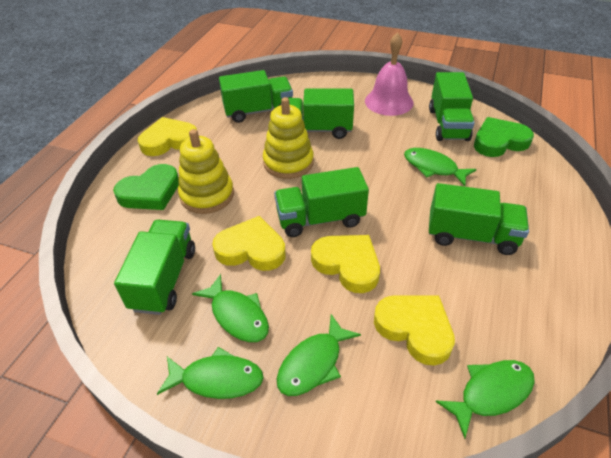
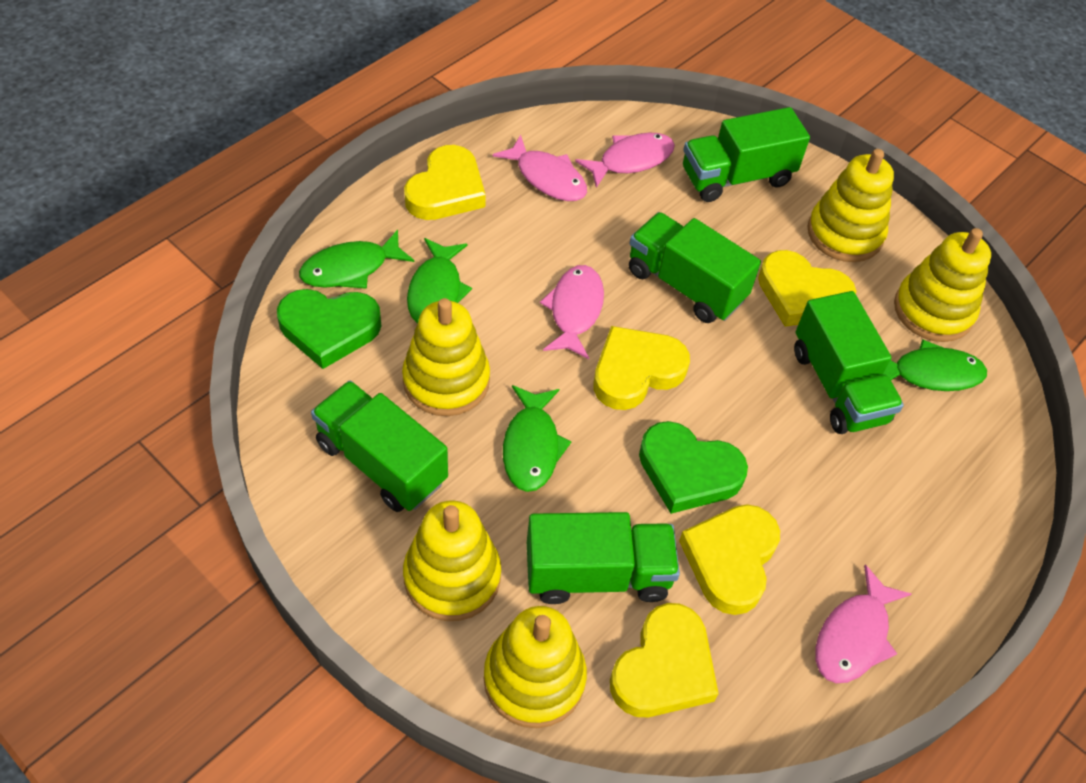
green fish: 5 -> 4
green truck: 6 -> 5
pink bell: 1 -> 0
pink fish: 0 -> 4
yellow heart: 4 -> 5
yellow stacking toy: 2 -> 5

